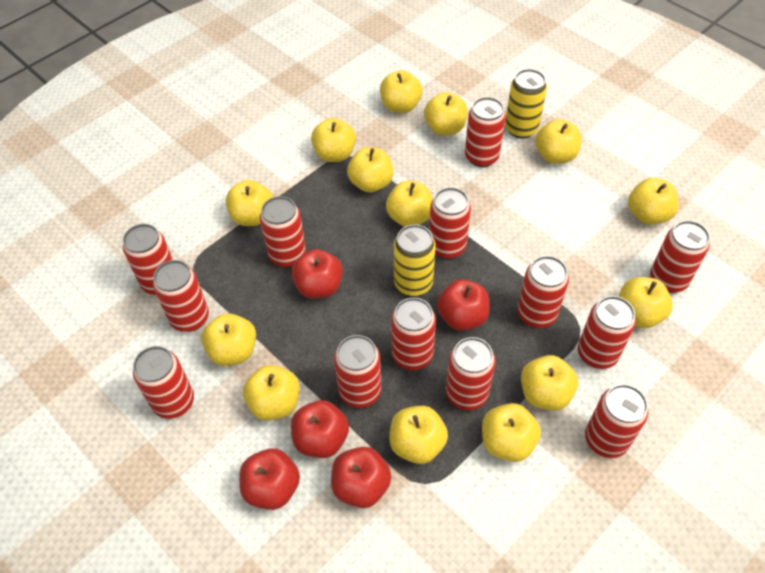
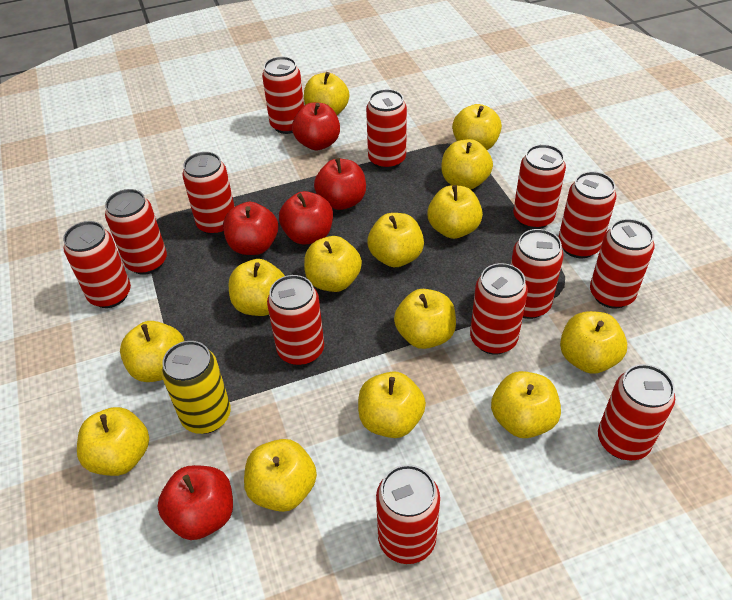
yellow can: 2 -> 1

